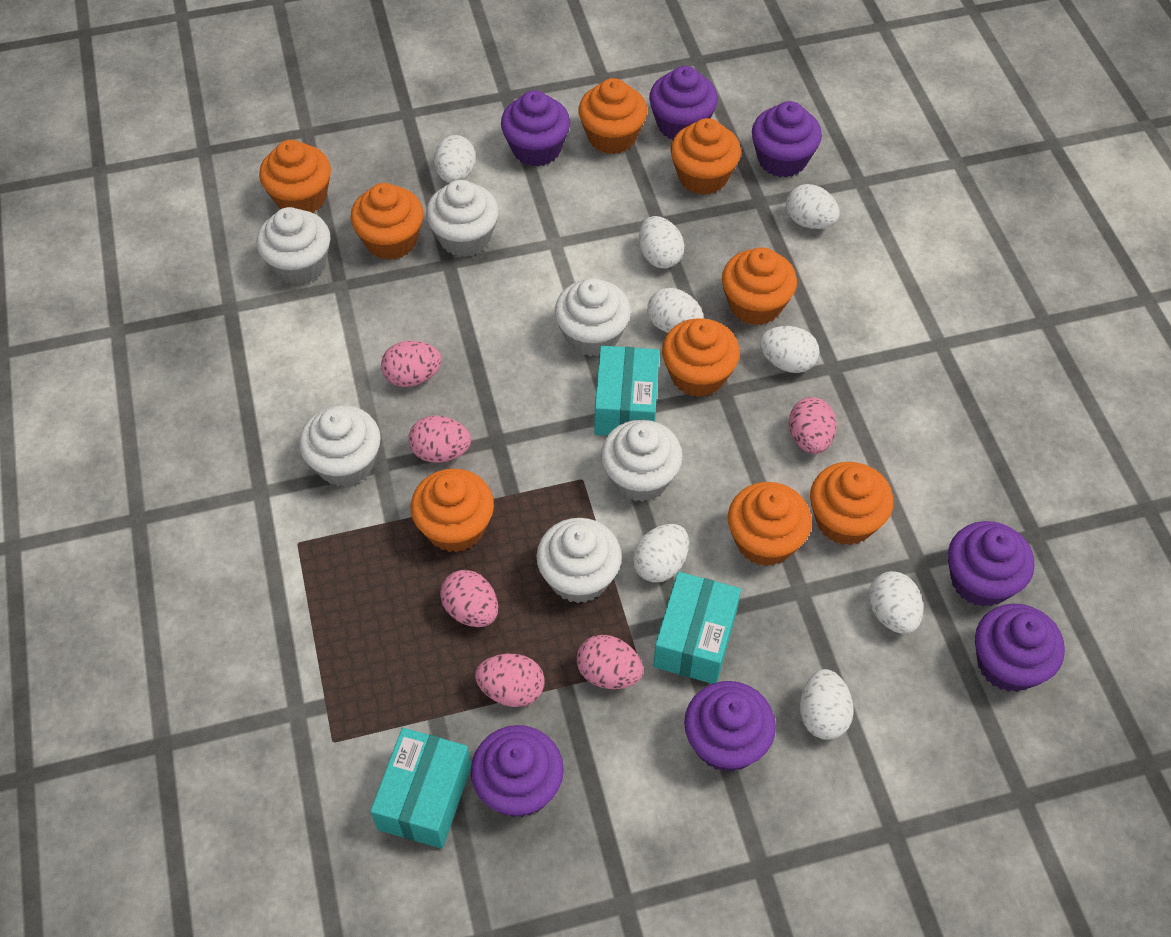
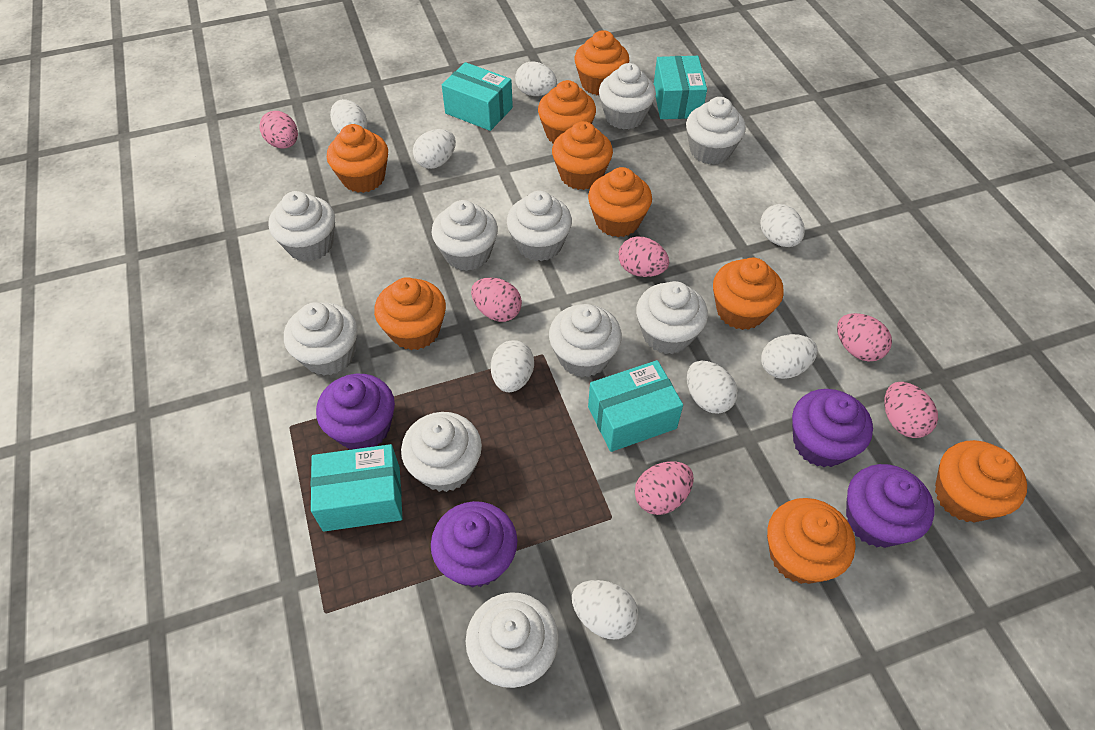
purple cupcake: 7 -> 4
turquoise box: 3 -> 4
white cupcake: 6 -> 10

